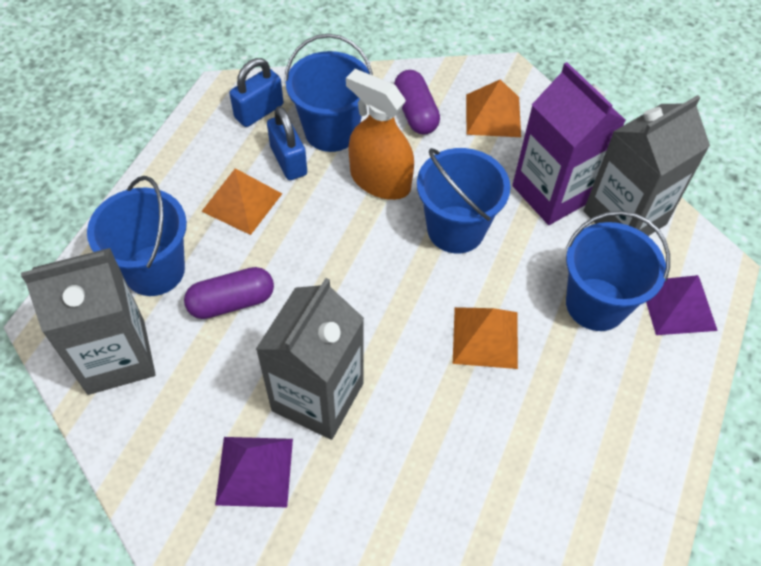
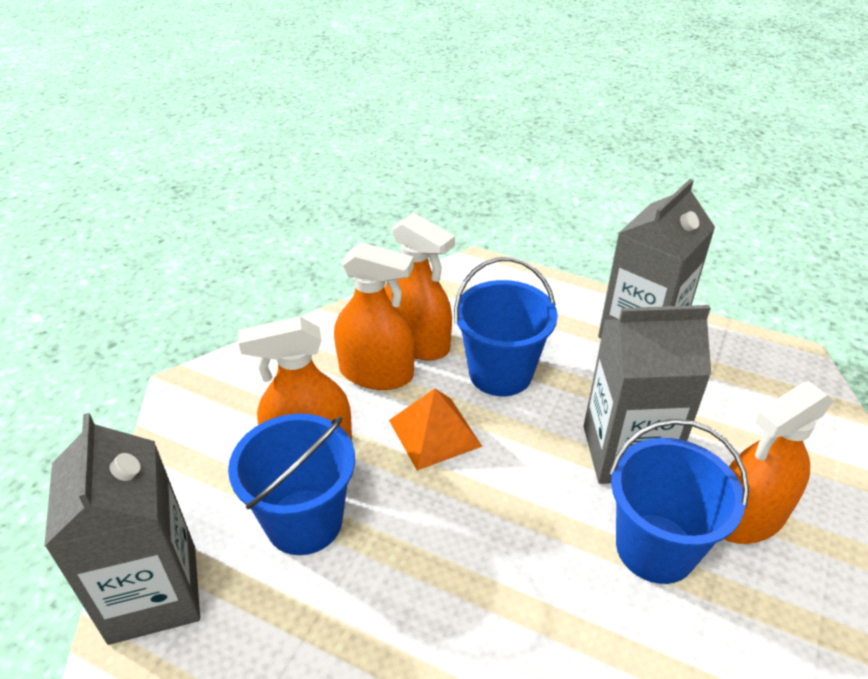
blue bucket: 4 -> 3
blue padlock: 2 -> 0
orange pyramid: 3 -> 1
orange spray bottle: 1 -> 4
purple capsule: 2 -> 0
purple carton: 1 -> 0
purple pyramid: 2 -> 0

